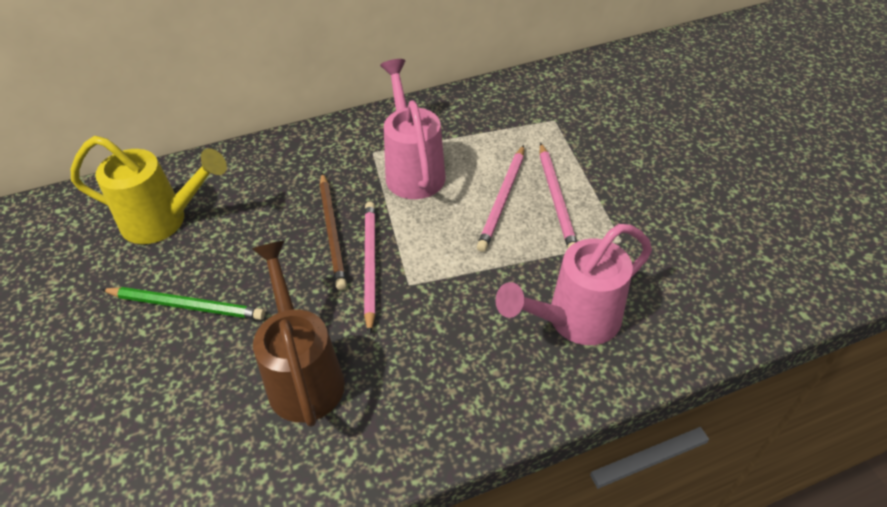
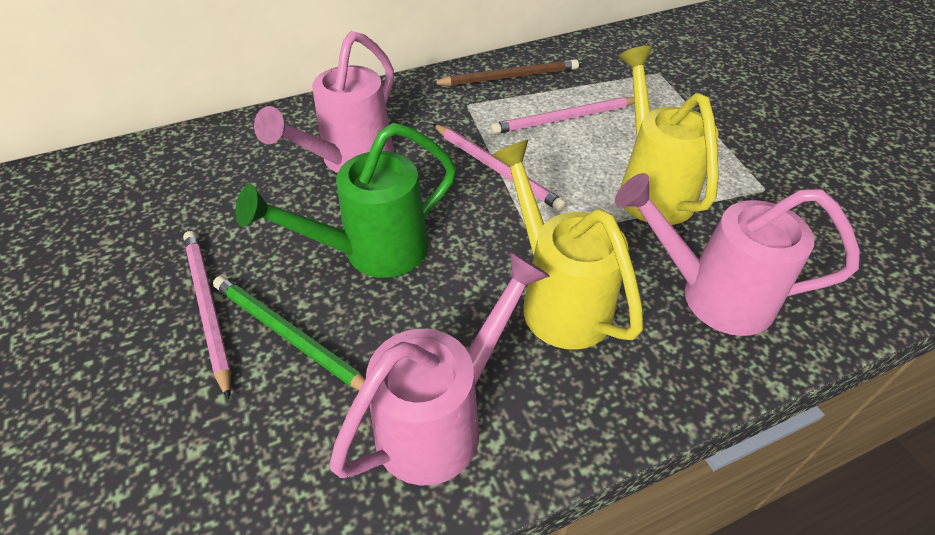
brown watering can: 1 -> 0
green watering can: 0 -> 1
pink watering can: 2 -> 3
yellow watering can: 1 -> 2

